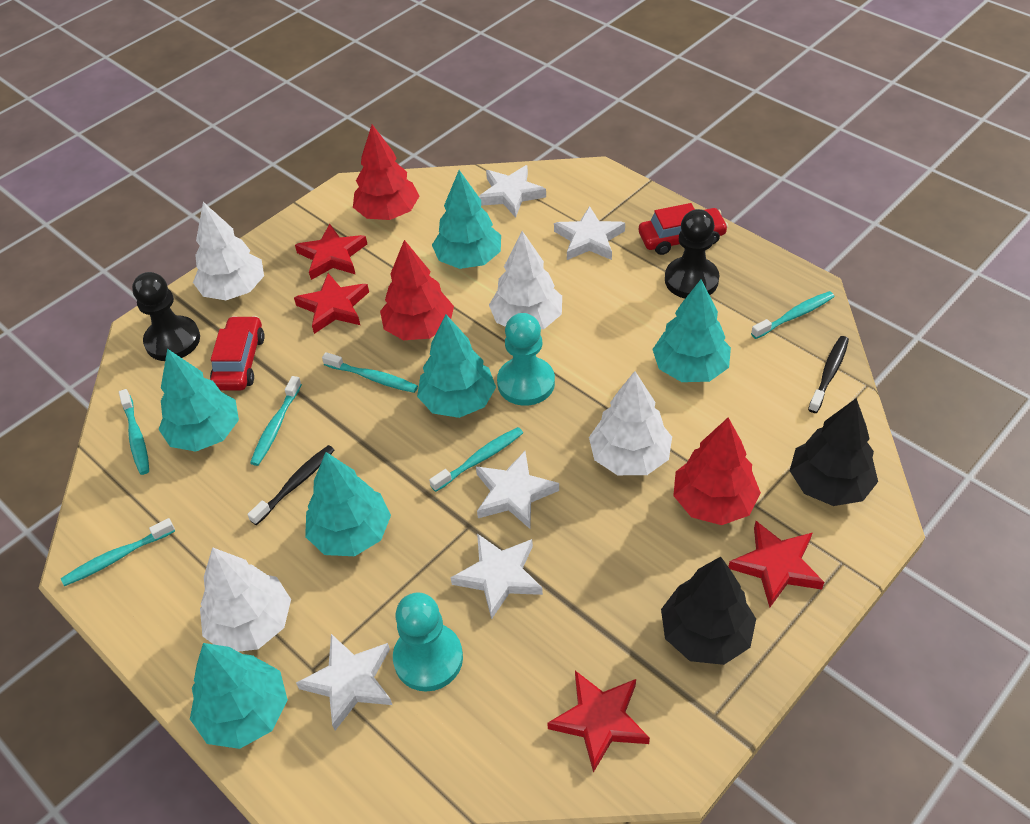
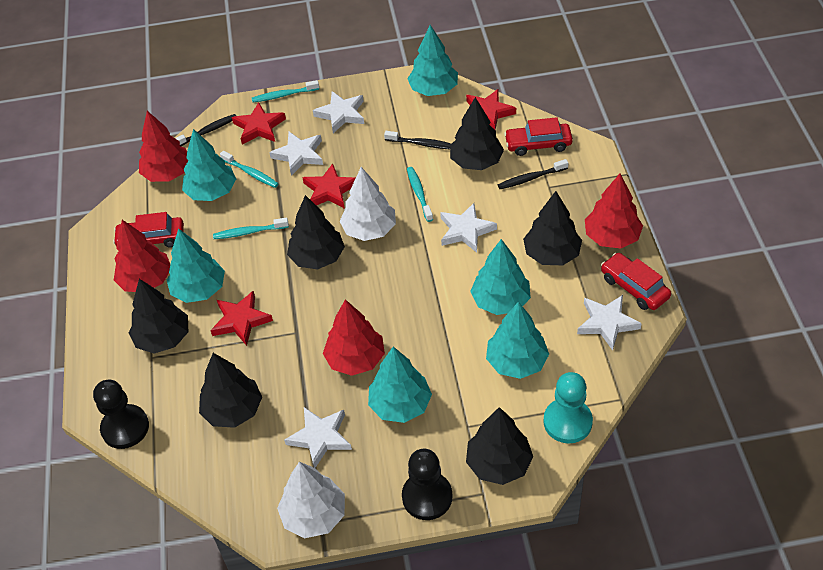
black toothbrush: 2 -> 3
black tree: 2 -> 6
red car: 2 -> 3
red tree: 3 -> 4
turquoise pawn: 2 -> 1
turquoise toothbrush: 6 -> 4
white tree: 4 -> 2

